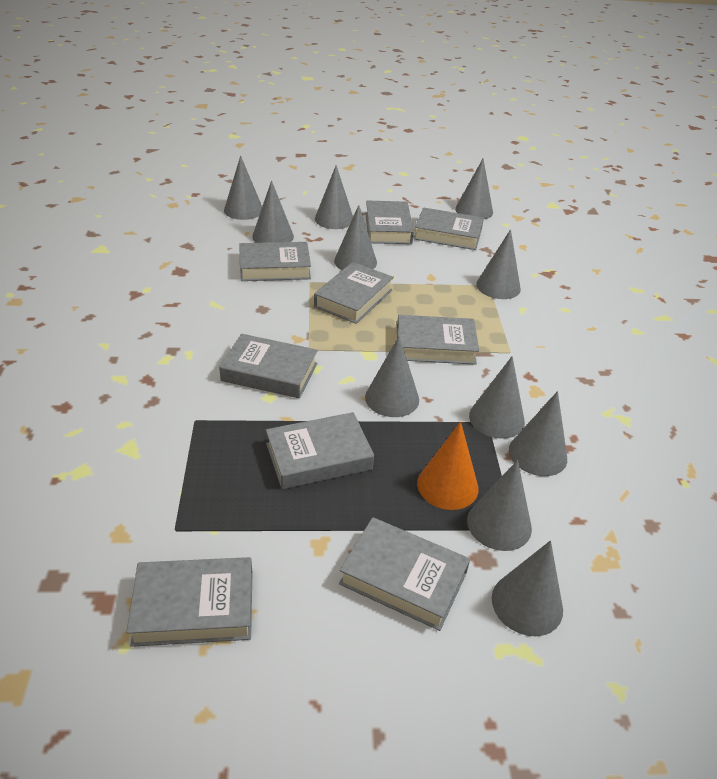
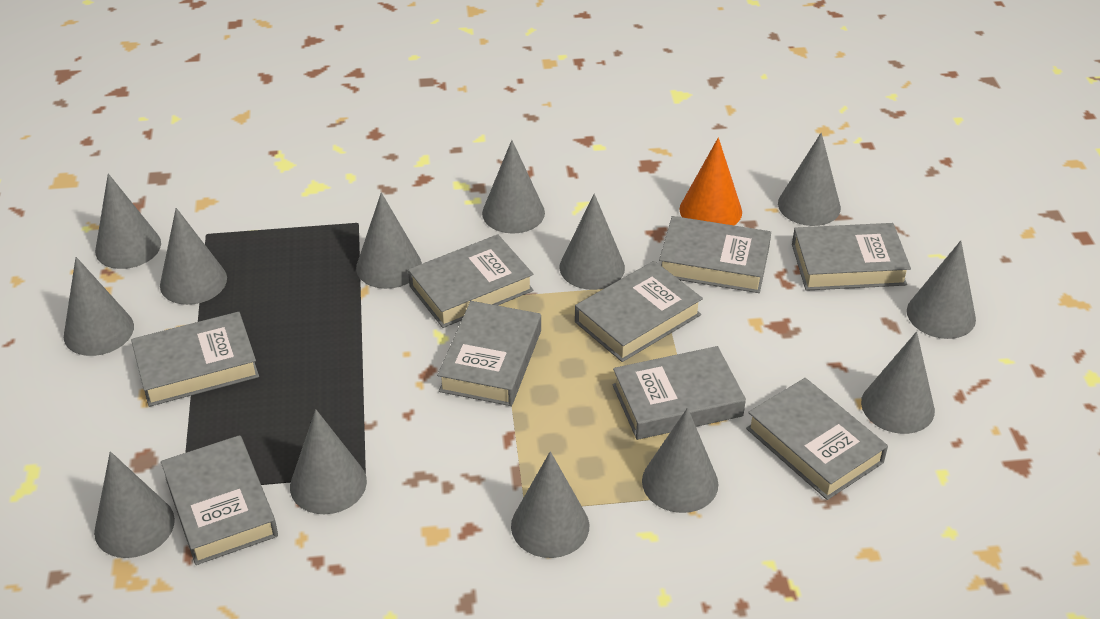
grey cone: 11 -> 13

